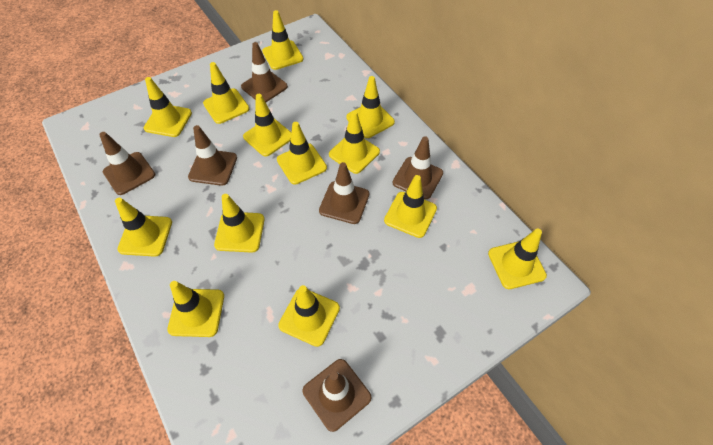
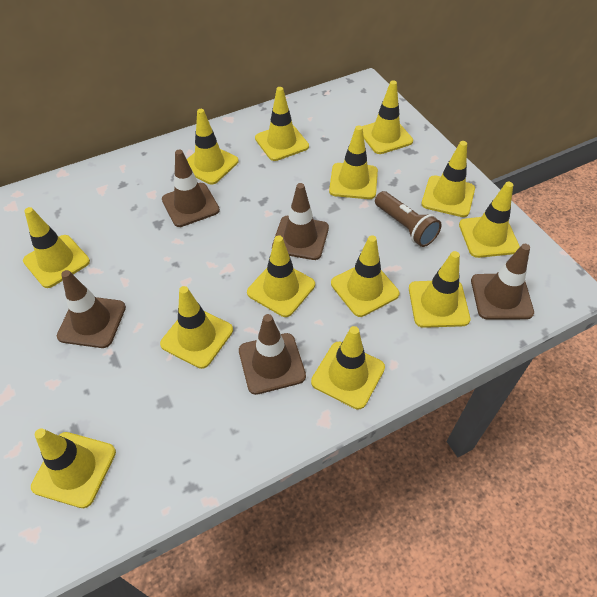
brown flashlight: 0 -> 1
brown traffic cone: 6 -> 5

